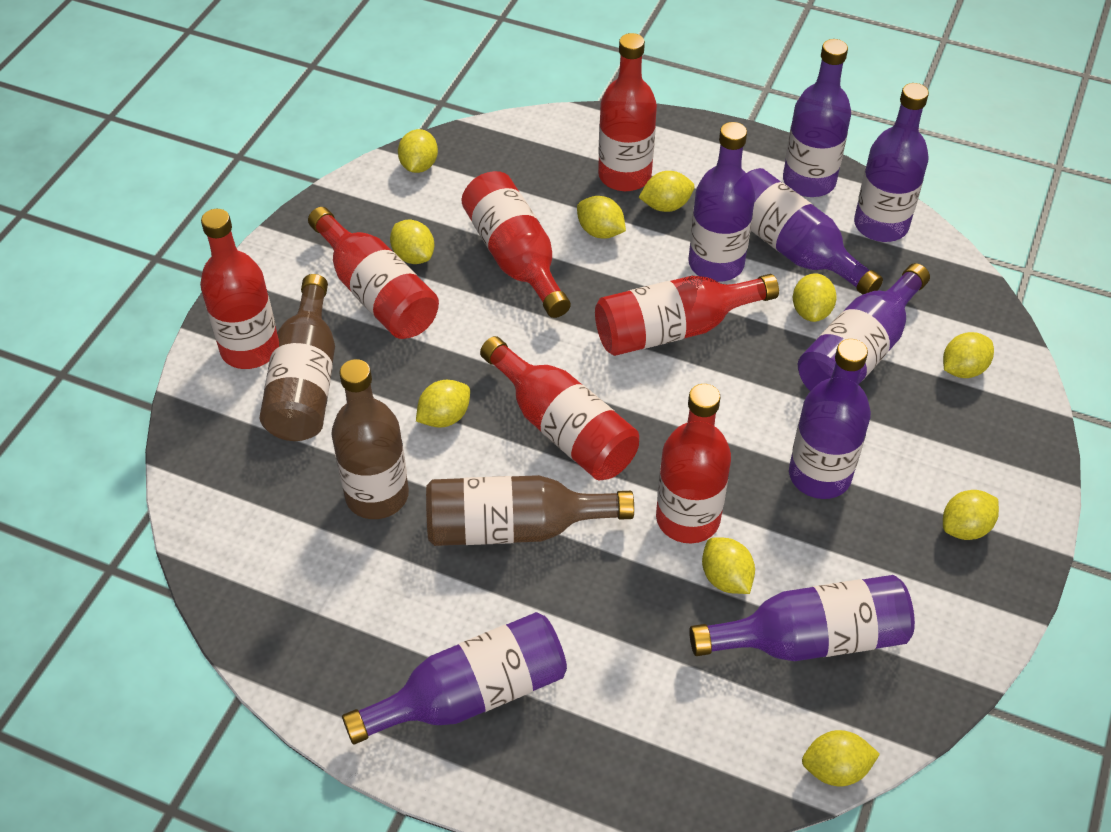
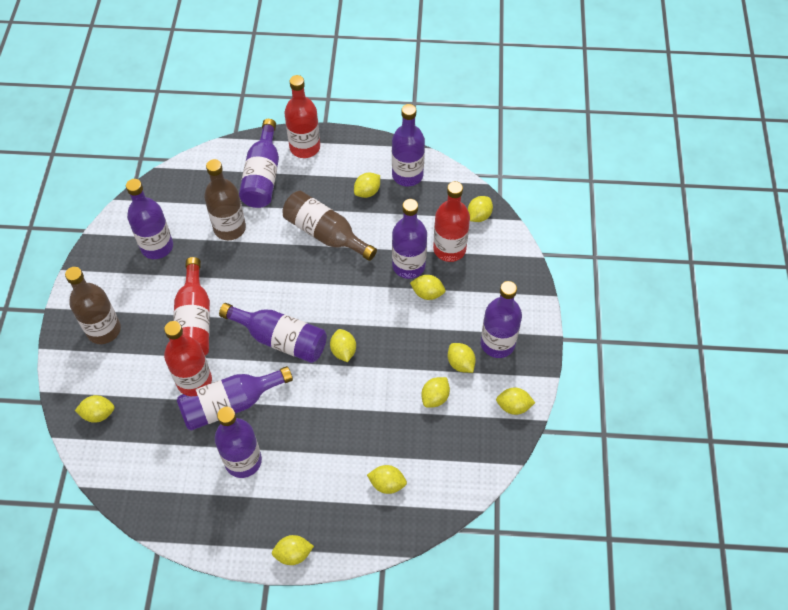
red bottle: 7 -> 4

